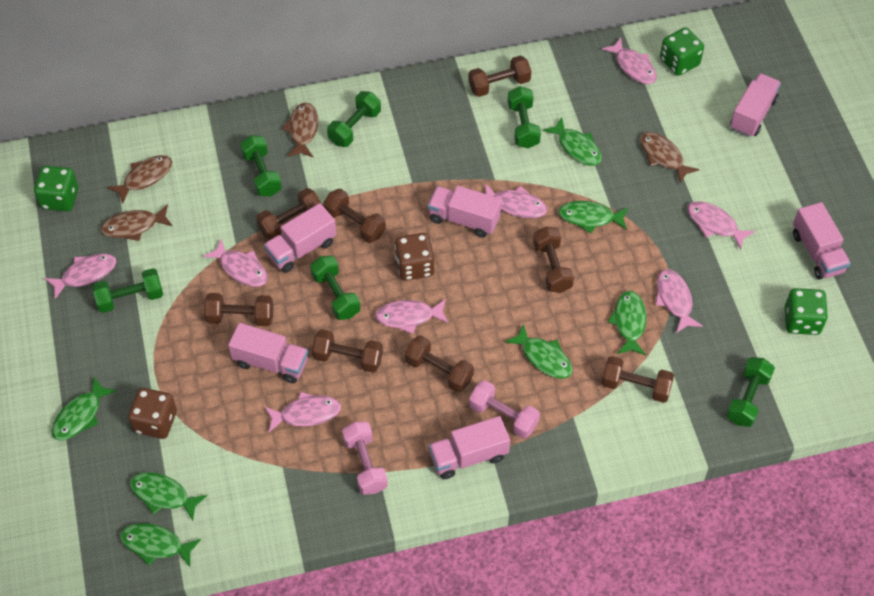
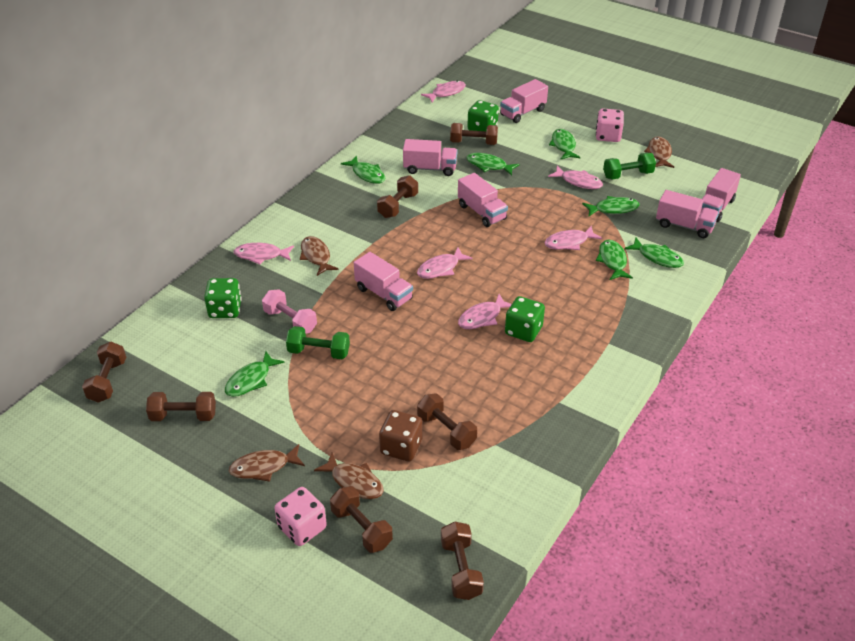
brown dice: 2 -> 1
brown dumbbell: 8 -> 7
green dumbbell: 6 -> 2
pink dice: 0 -> 2
pink dumbbell: 2 -> 1
pink fish: 8 -> 6

